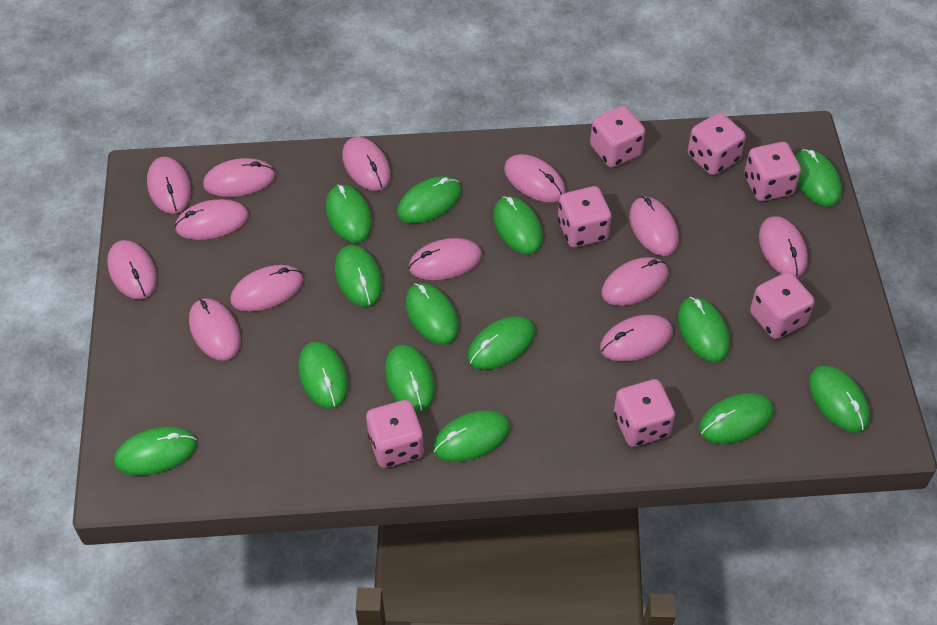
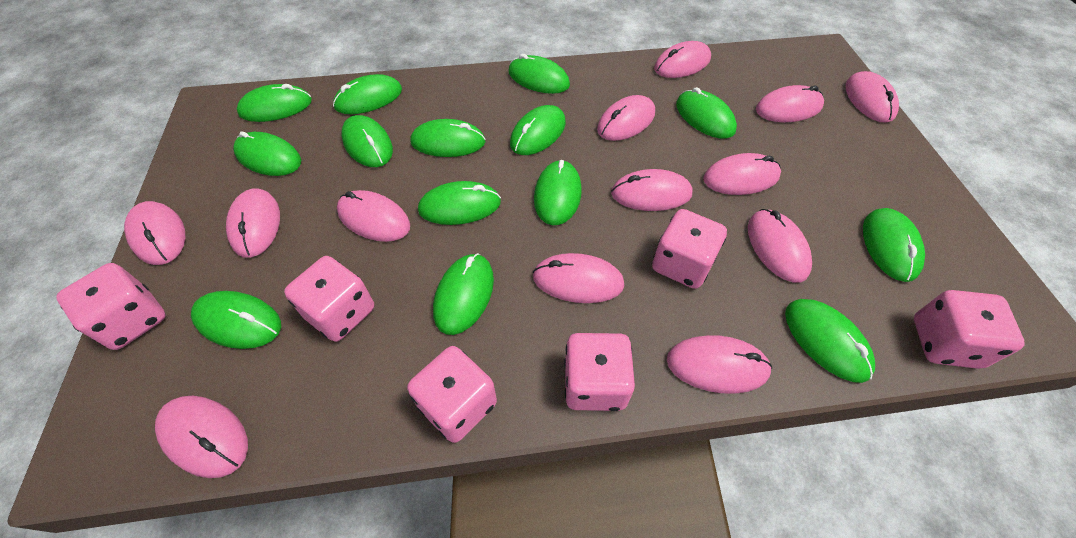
pink dice: 7 -> 6

